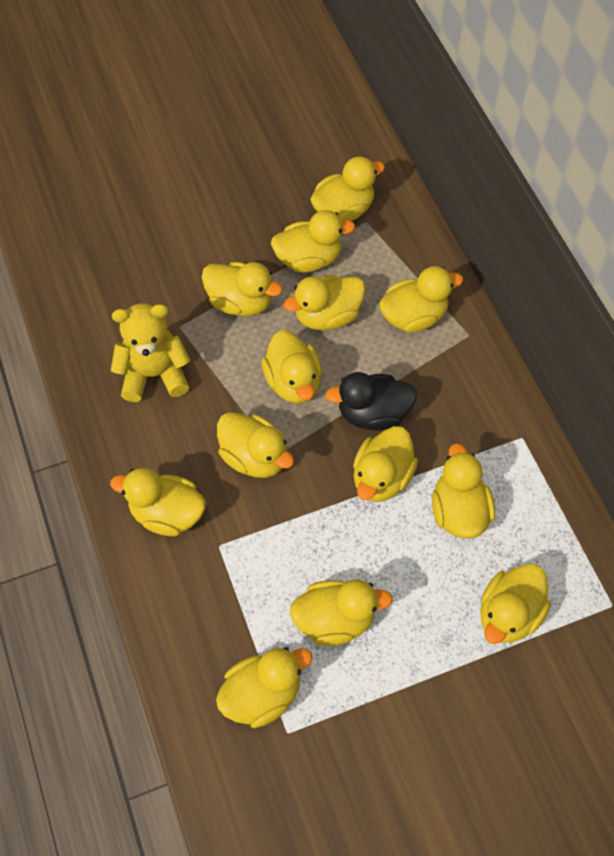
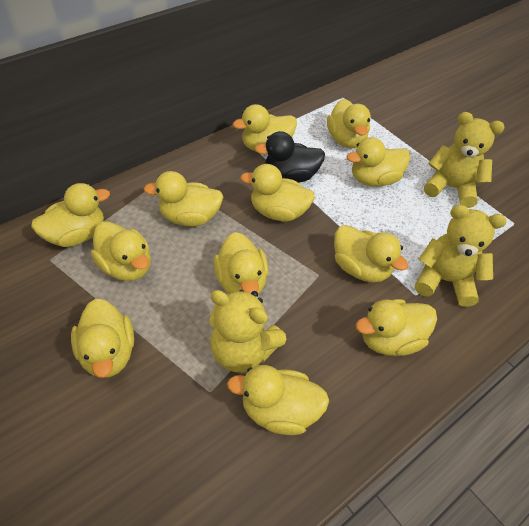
yellow duck: 13 -> 12
yellow teddy bear: 1 -> 3

